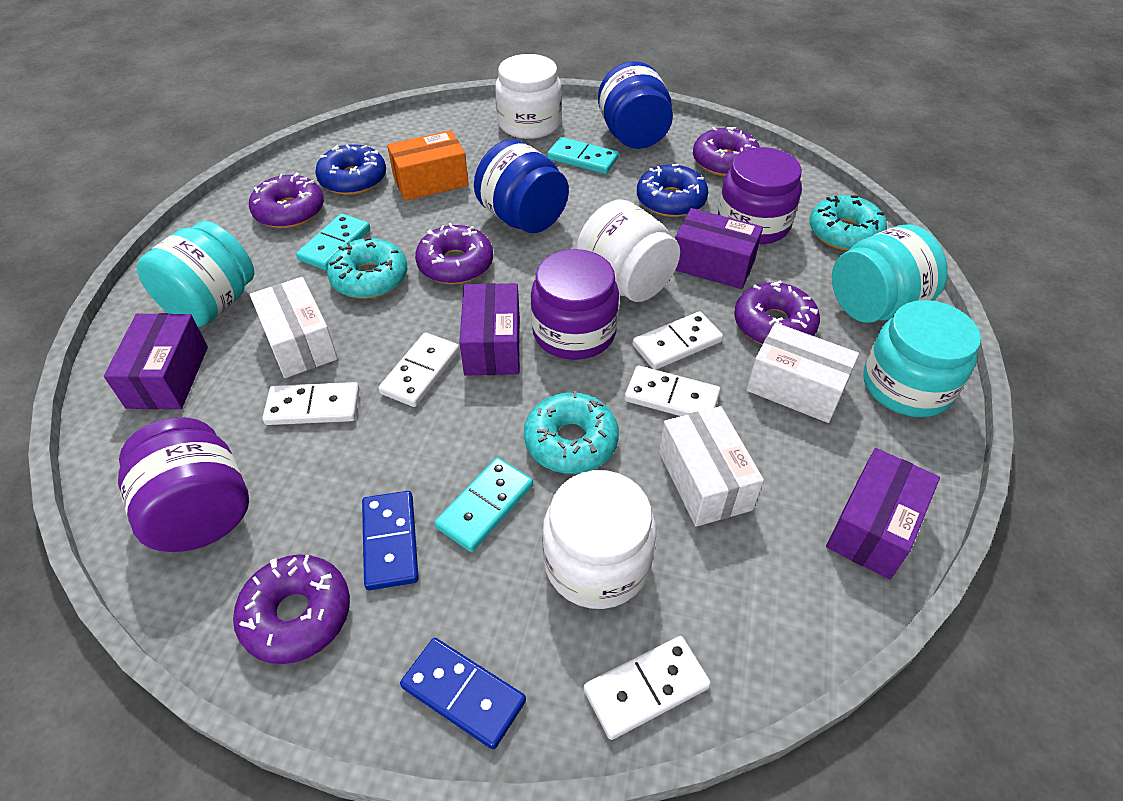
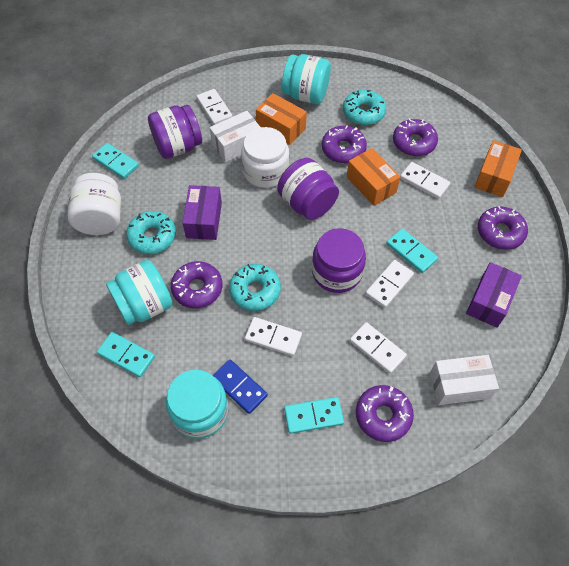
blue domino: 2 -> 1
blue donut: 2 -> 0
blue jar: 2 -> 0
orange box: 1 -> 3
purple box: 4 -> 2
turquoise domino: 3 -> 4
white box: 3 -> 2
white jar: 3 -> 2

